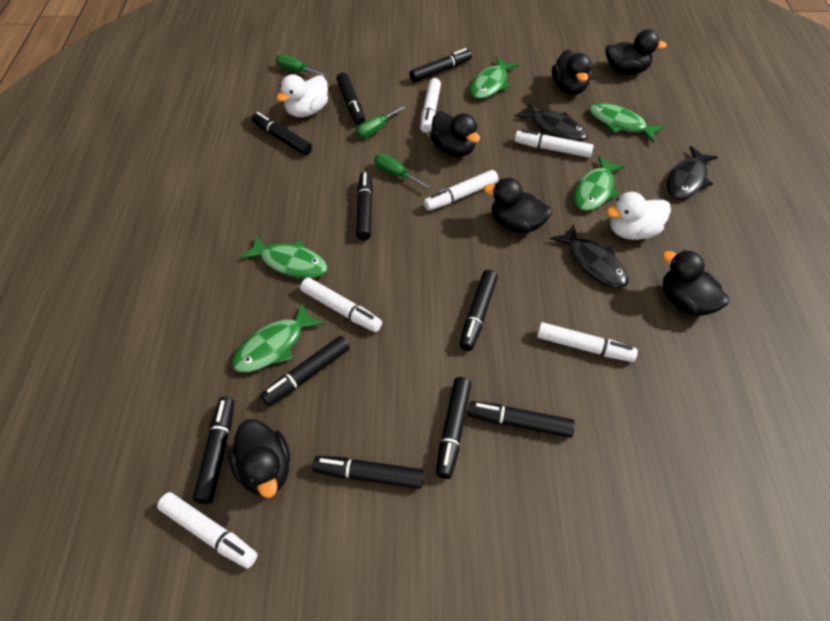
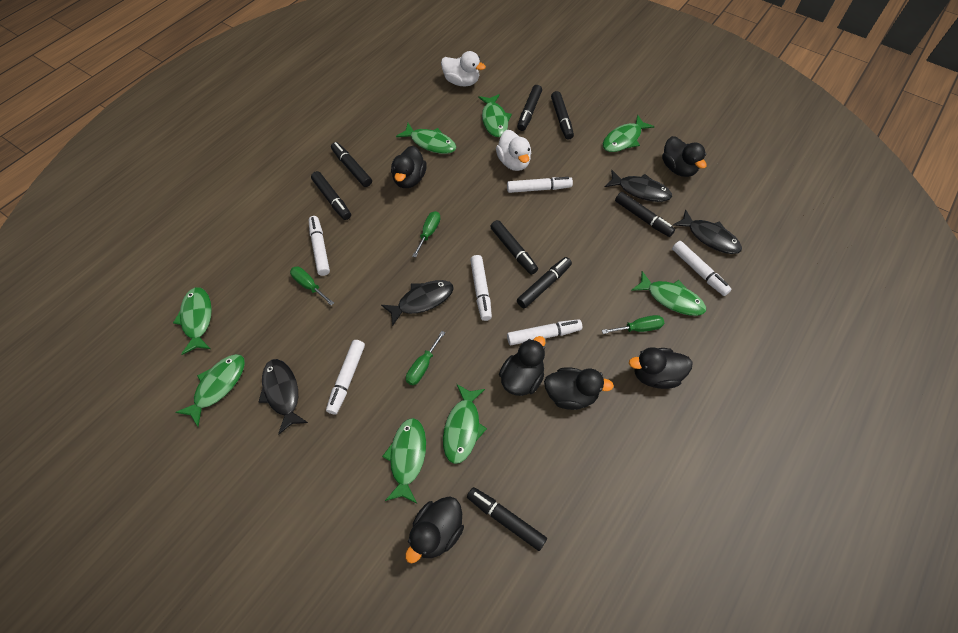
black fish: 3 -> 4
black marker: 10 -> 8
green fish: 5 -> 8
green screwdriver: 3 -> 4

